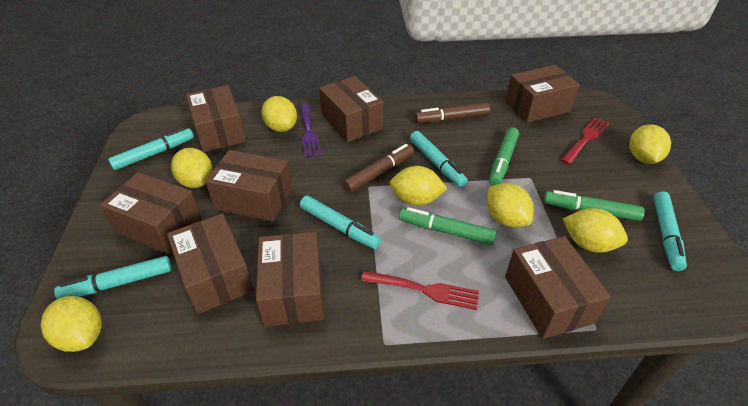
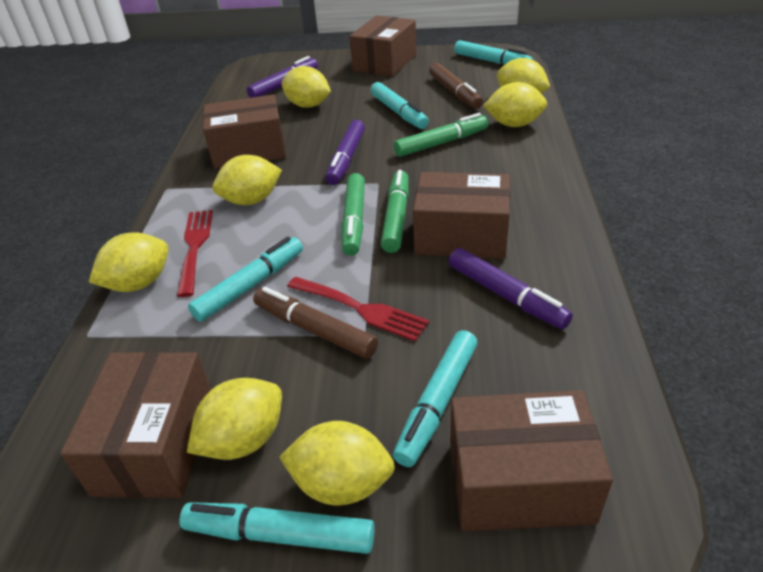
brown box: 8 -> 5
purple fork: 1 -> 0
purple marker: 0 -> 3

